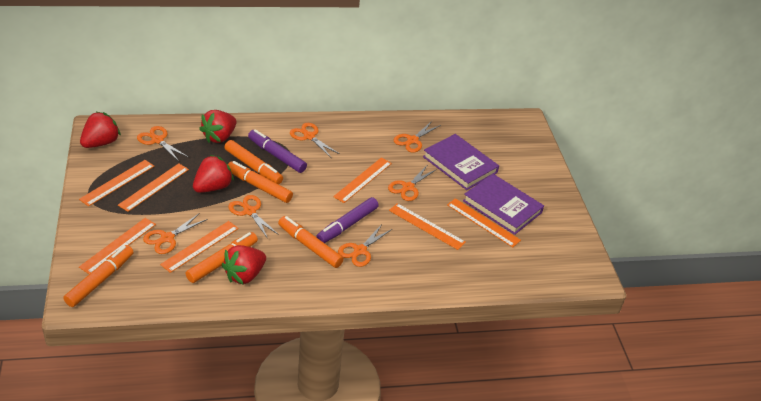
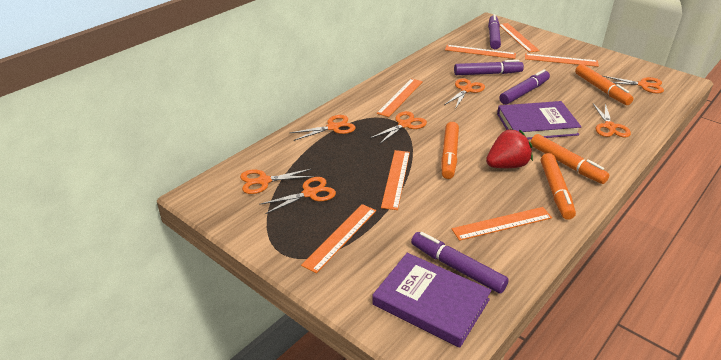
orange marker: 5 -> 4
purple marker: 2 -> 4
red strawberry: 4 -> 1

